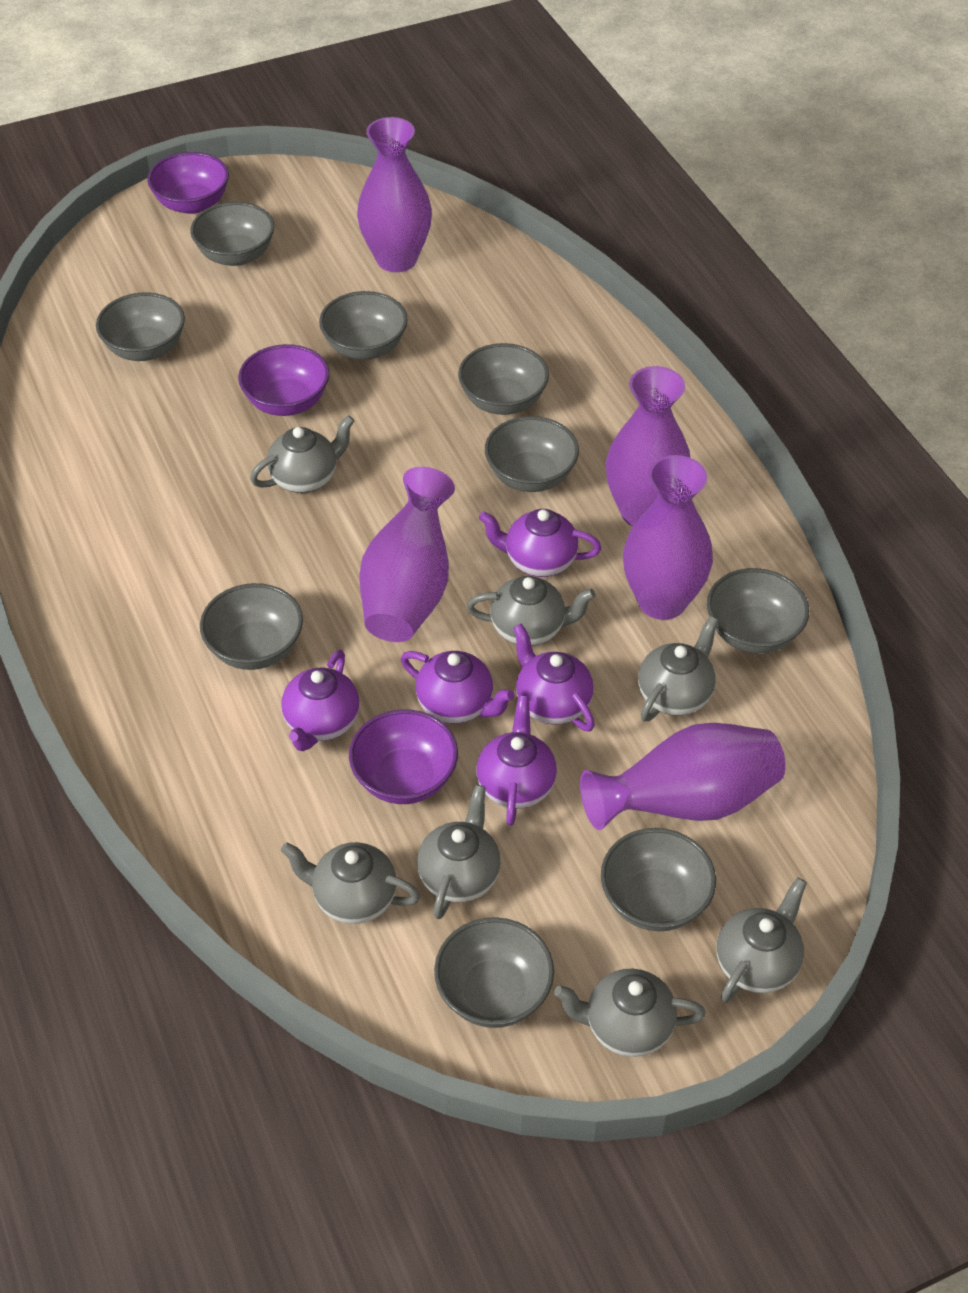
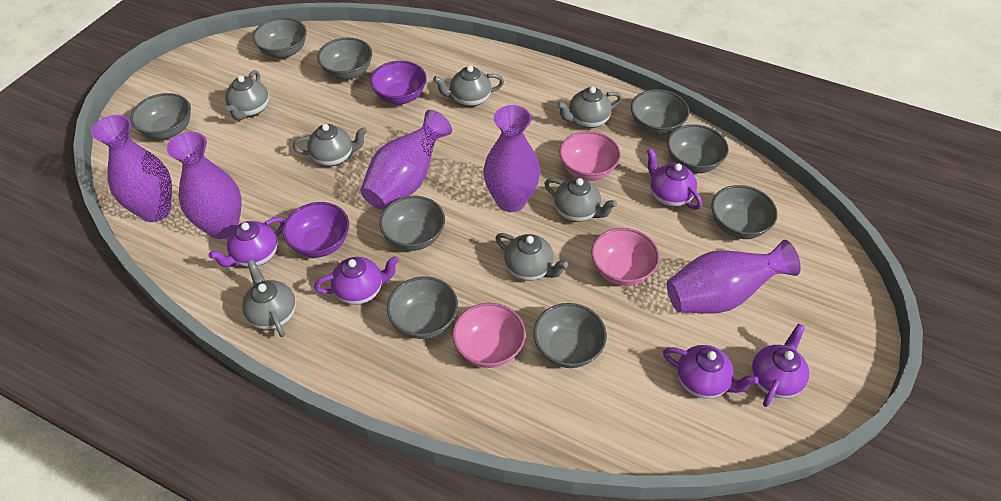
pink bowl: 0 -> 3
purple bowl: 3 -> 2

